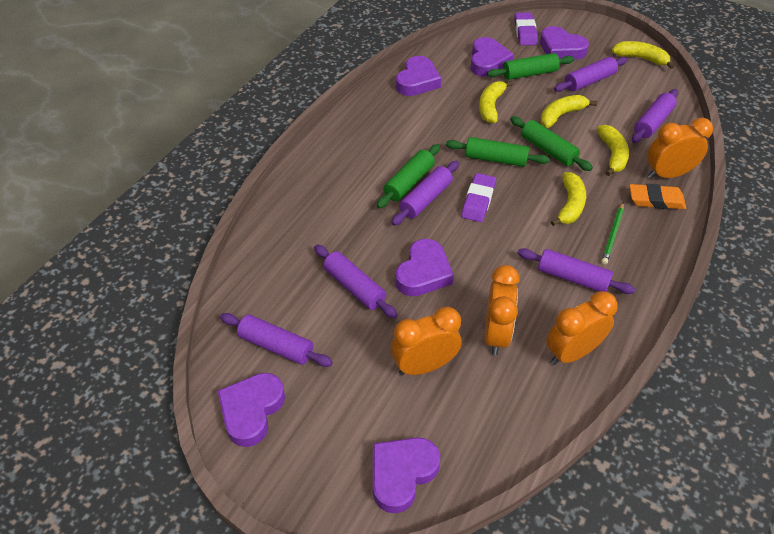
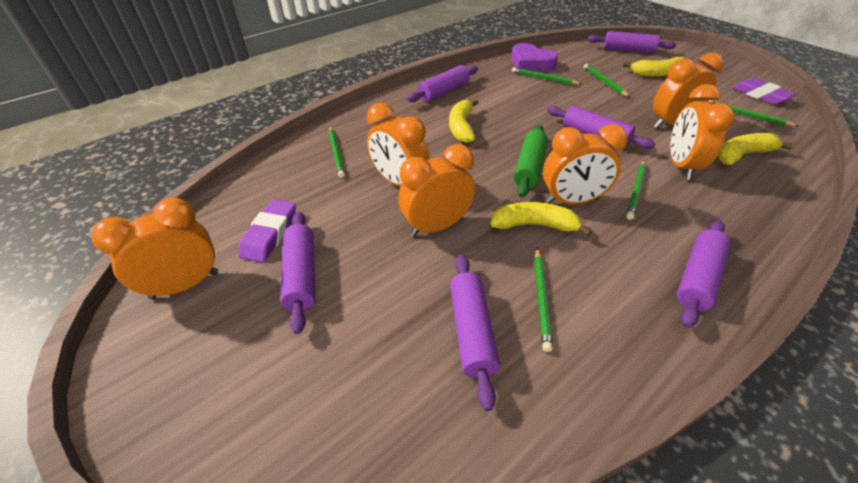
green pencil: 1 -> 6
green rolling pin: 4 -> 1
orange clock: 4 -> 6
orange eraser: 1 -> 0
purple heart: 6 -> 1
yellow banana: 5 -> 4

